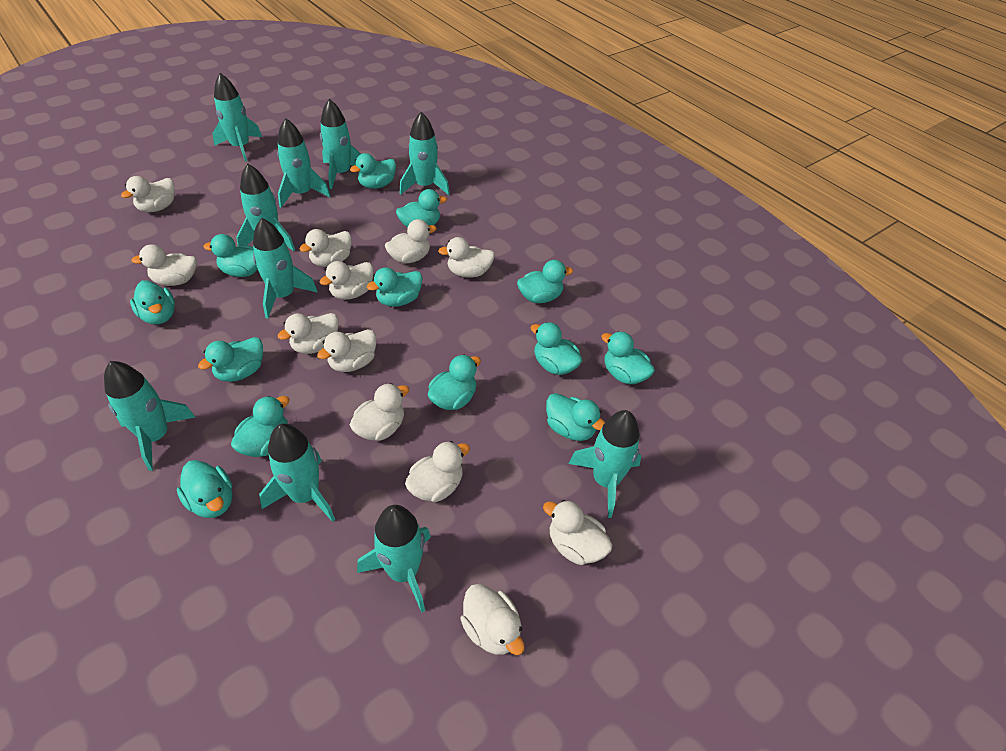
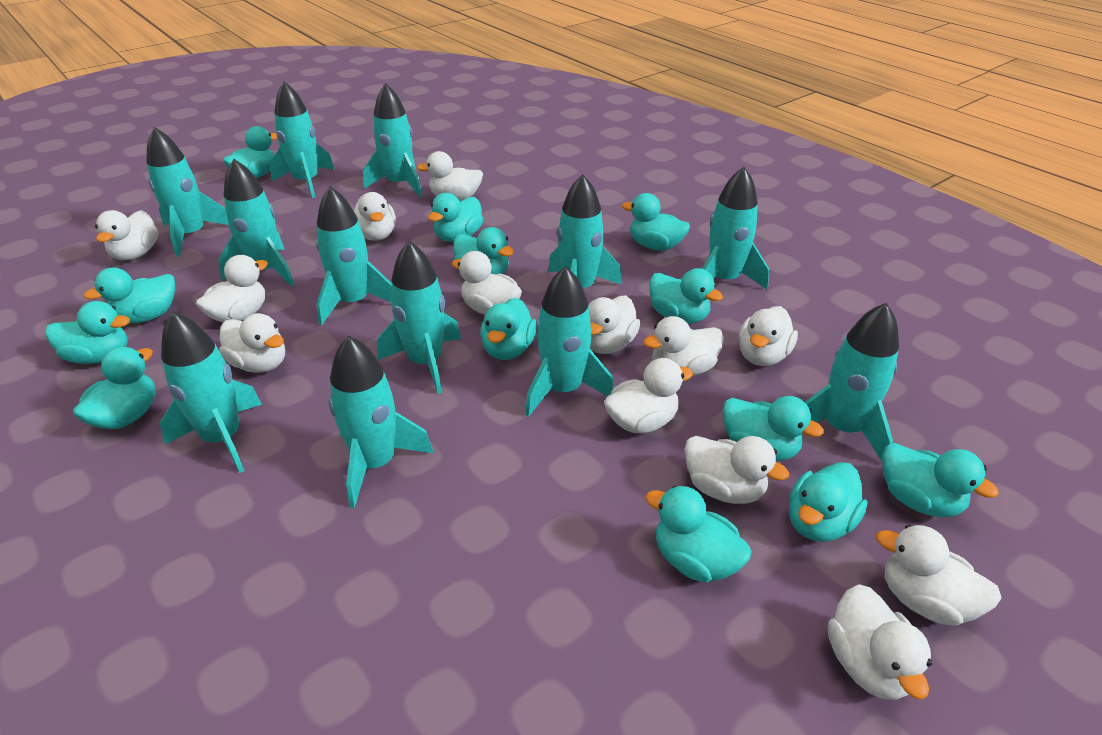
turquoise rocket: 10 -> 12
white duck: 12 -> 13

